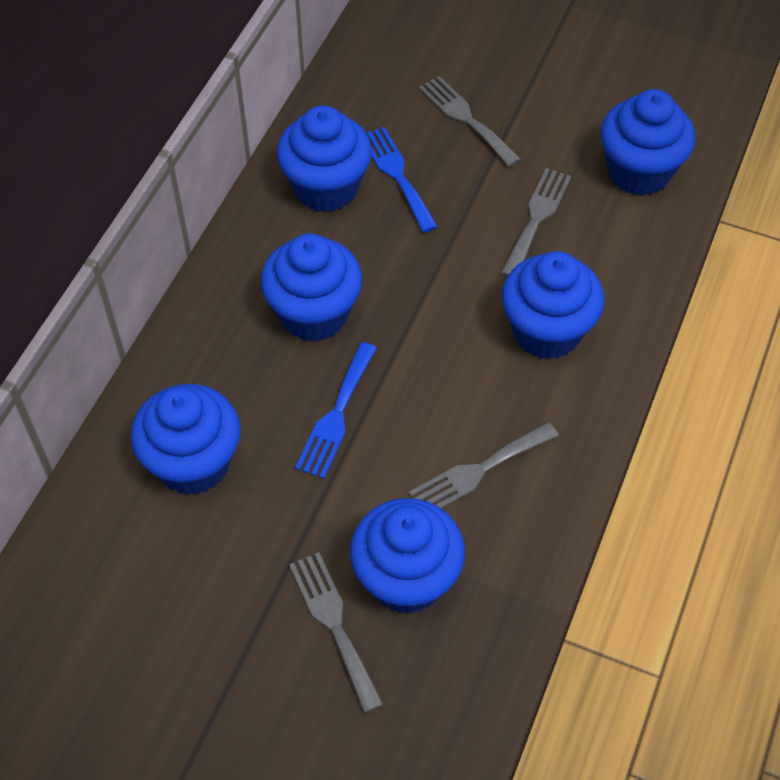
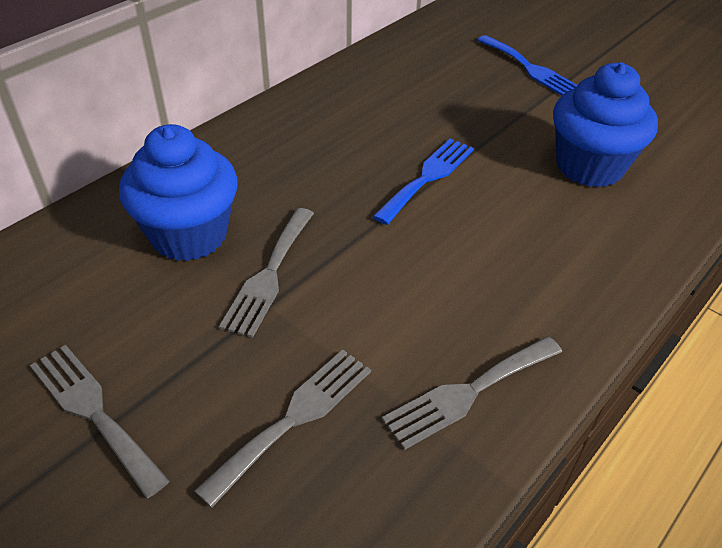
blue cupcake: 6 -> 2

